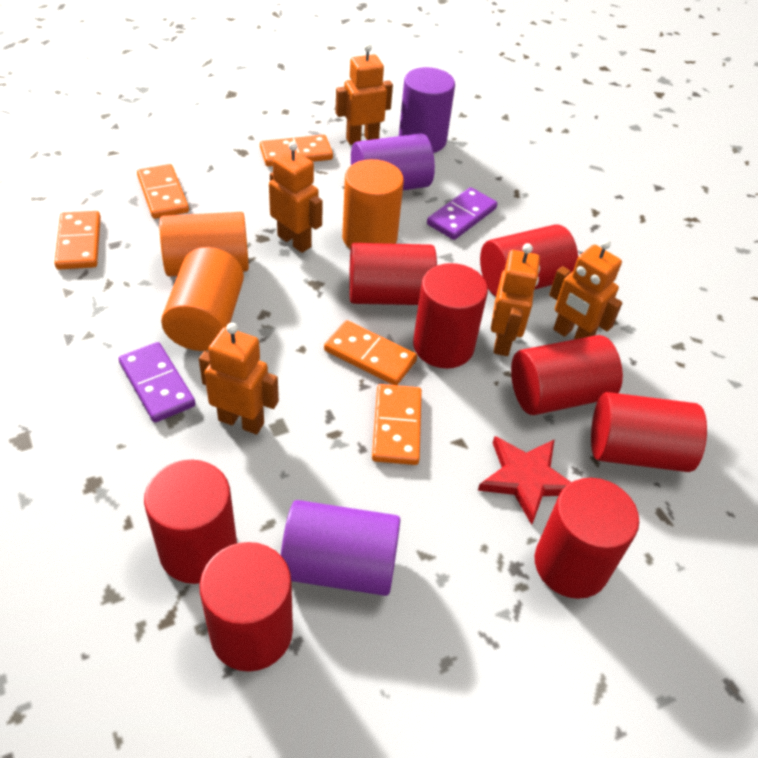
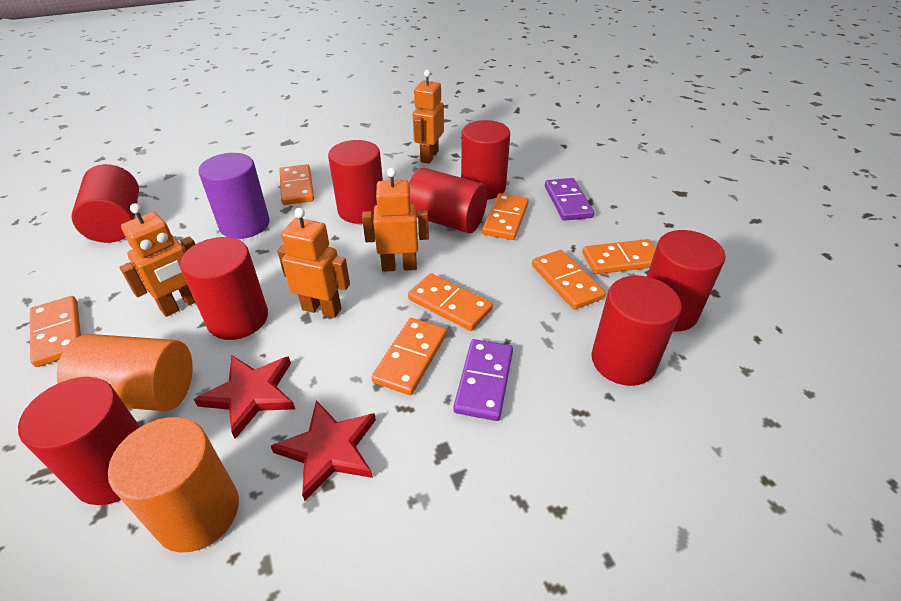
orange cylinder: 3 -> 2
orange domino: 5 -> 7
orange robot: 5 -> 4
purple cylinder: 3 -> 1
red star: 1 -> 2

